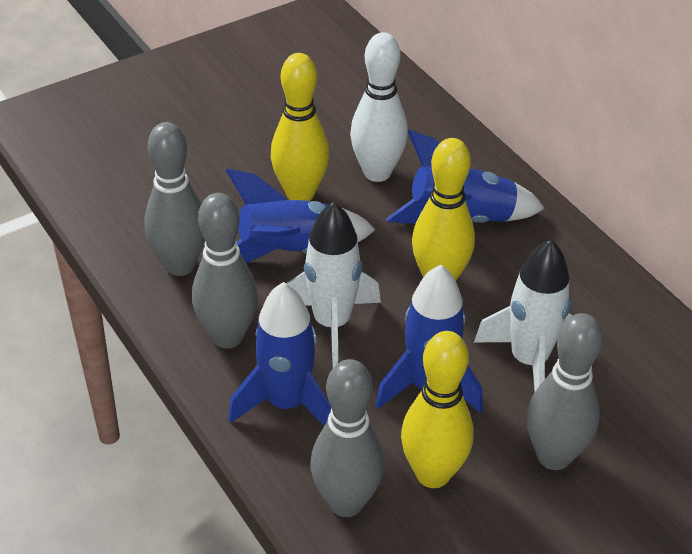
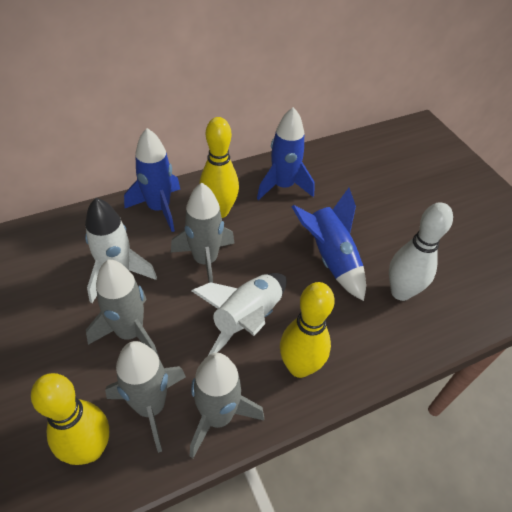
blue rocket: 4 -> 3
grey bowling pin: 4 -> 0
grey rocket: 0 -> 4

